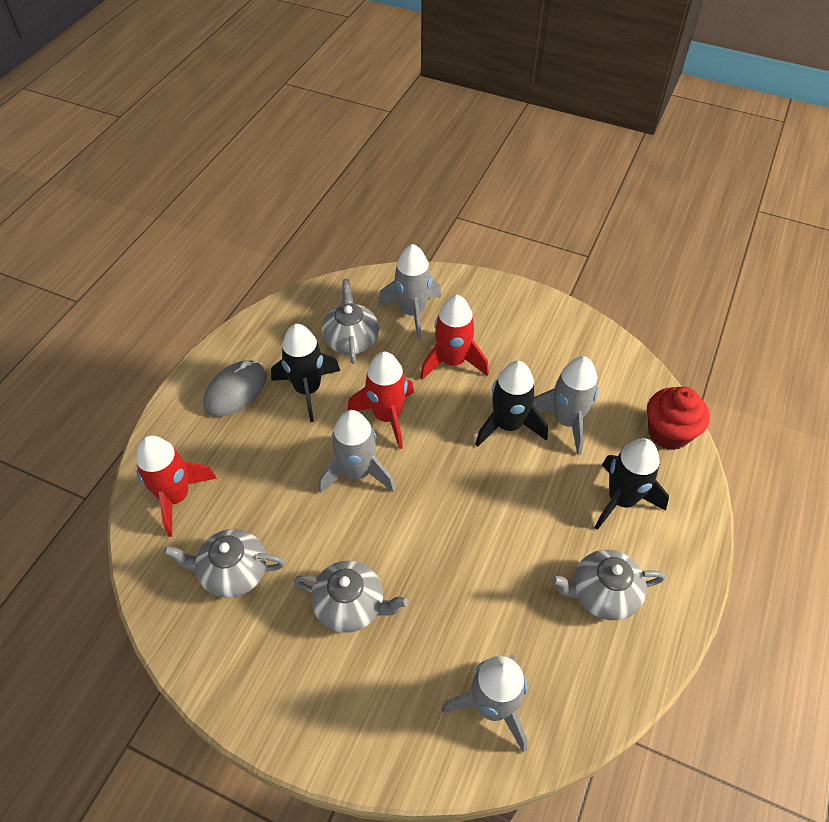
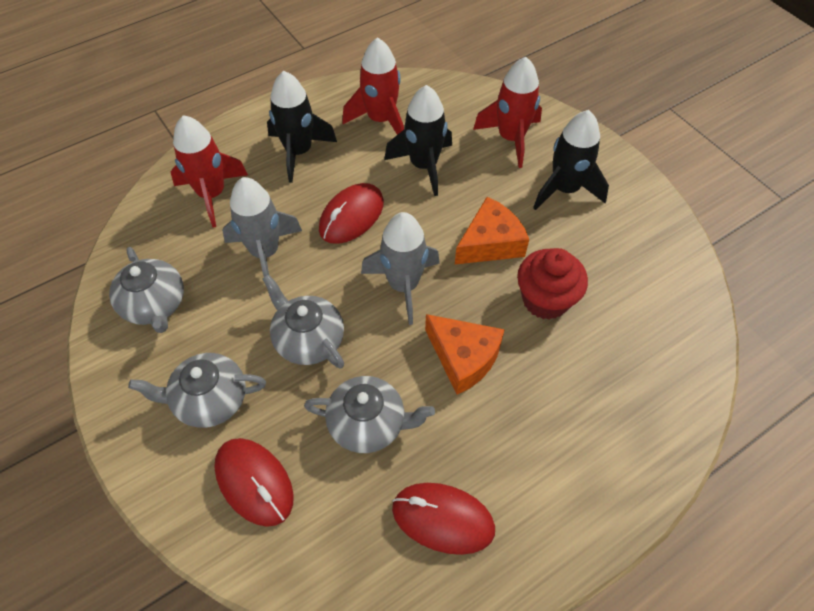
grey mouse: 1 -> 0
grey rocket: 4 -> 2
orange cheese: 0 -> 2
red mouse: 0 -> 3

